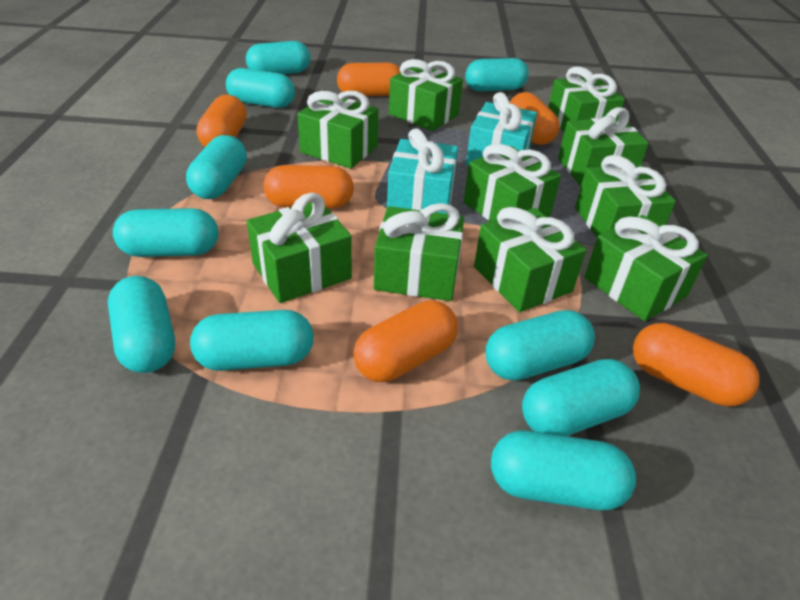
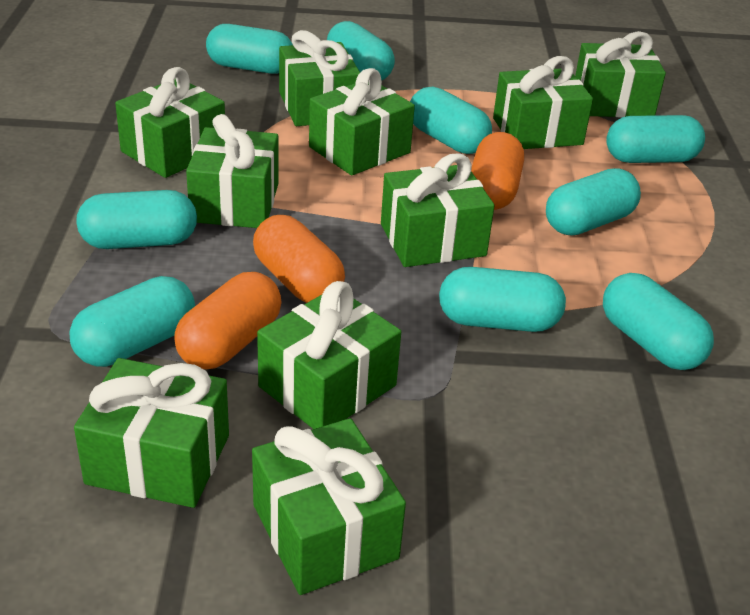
orange capsule: 6 -> 3
turquoise capsule: 10 -> 9
turquoise gift: 2 -> 0

